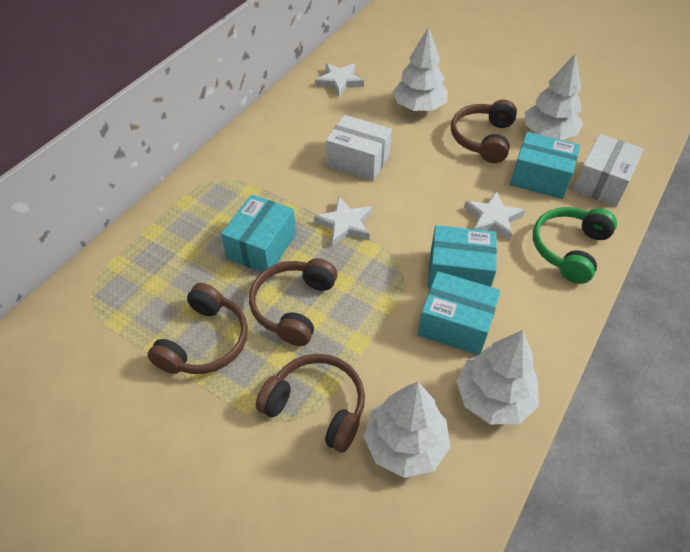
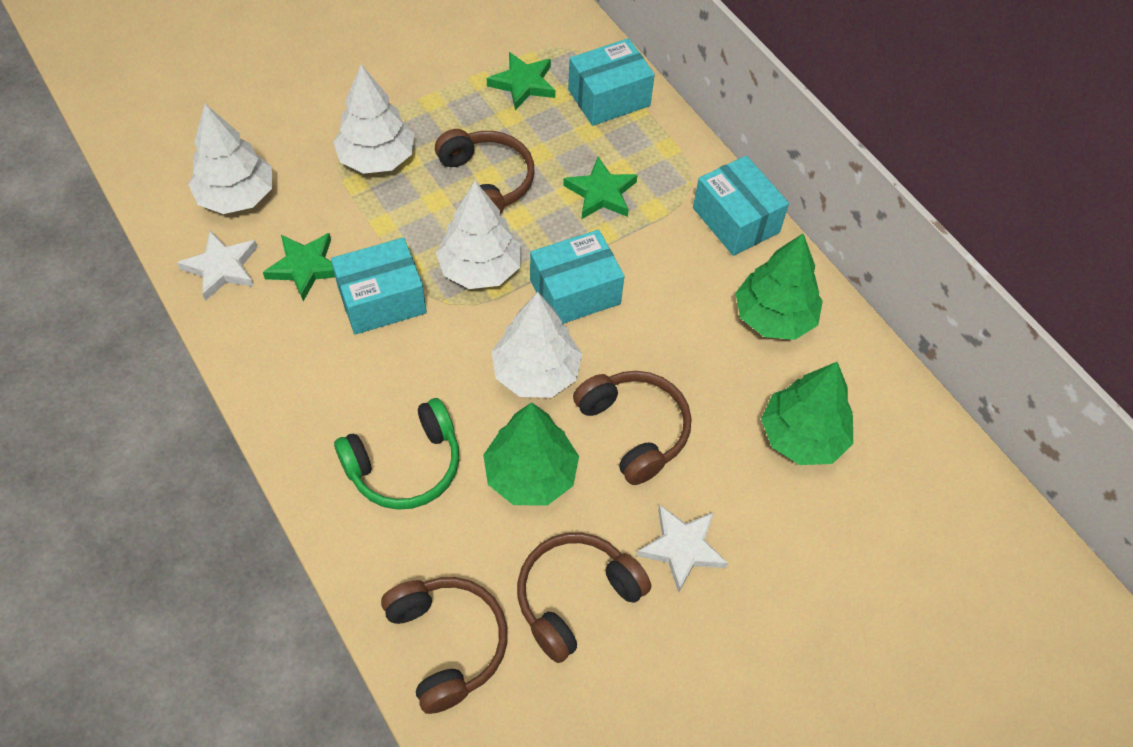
green star: 0 -> 3
green tree: 0 -> 3
white box: 2 -> 0
white star: 3 -> 2

